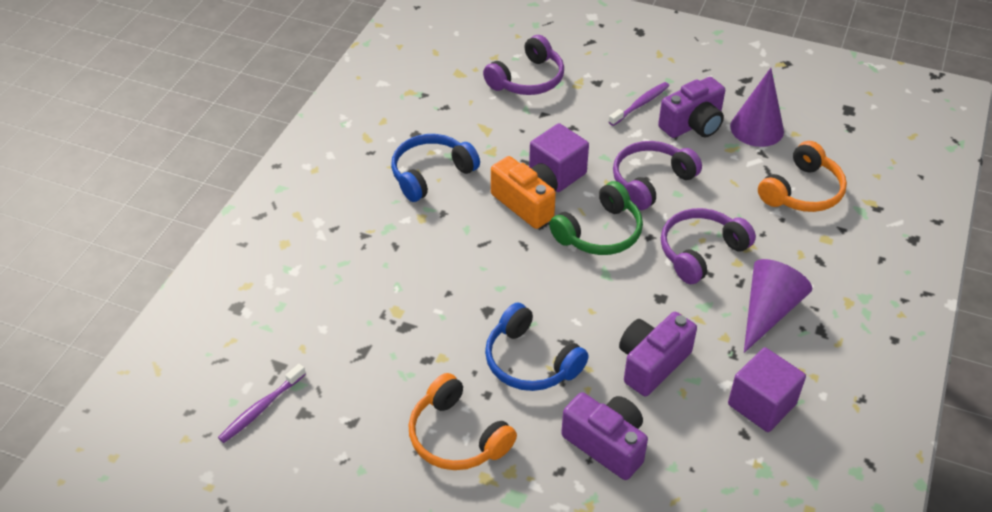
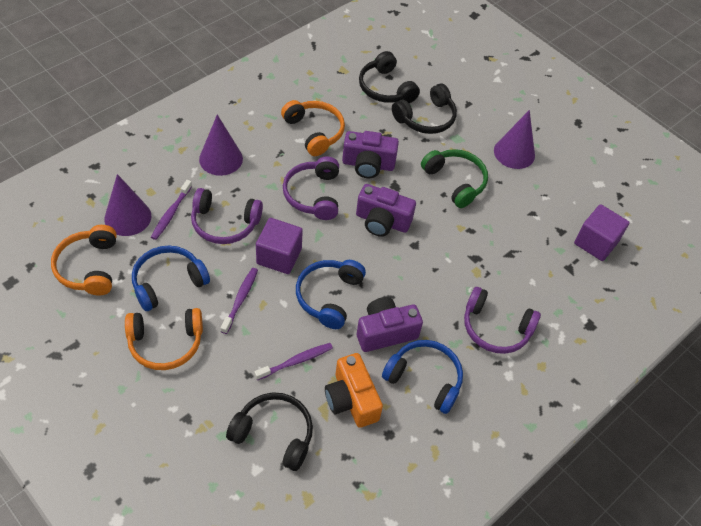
black headphones: 0 -> 3
blue headphones: 2 -> 3
orange headphones: 2 -> 3
purple cone: 2 -> 3
purple toothbrush: 2 -> 3

